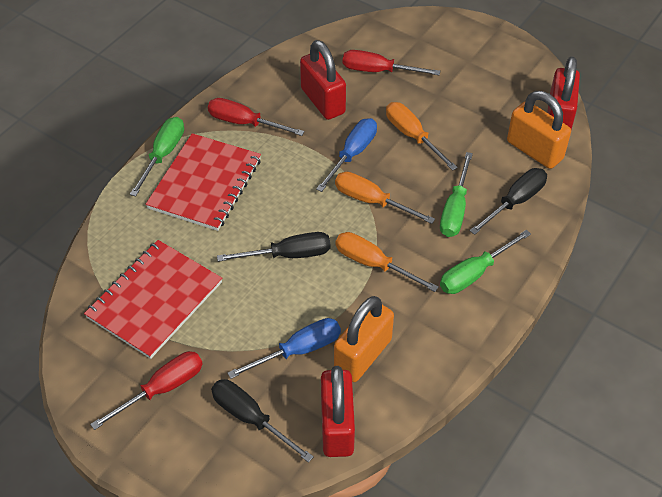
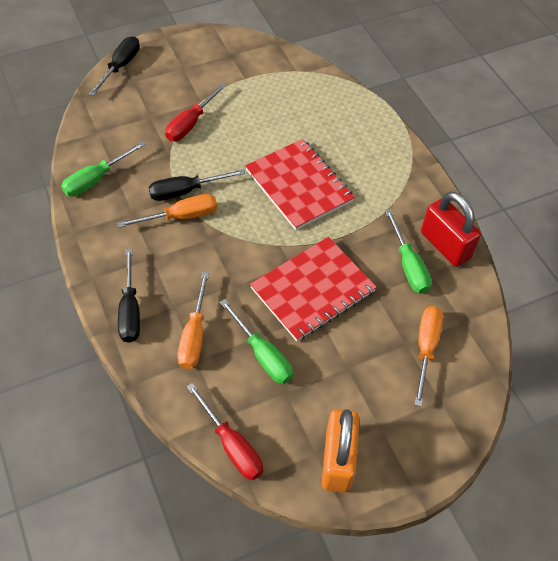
blue screwdriver: 2 -> 0
orange padlock: 2 -> 1
red padlock: 3 -> 1
red screwdriver: 3 -> 2

